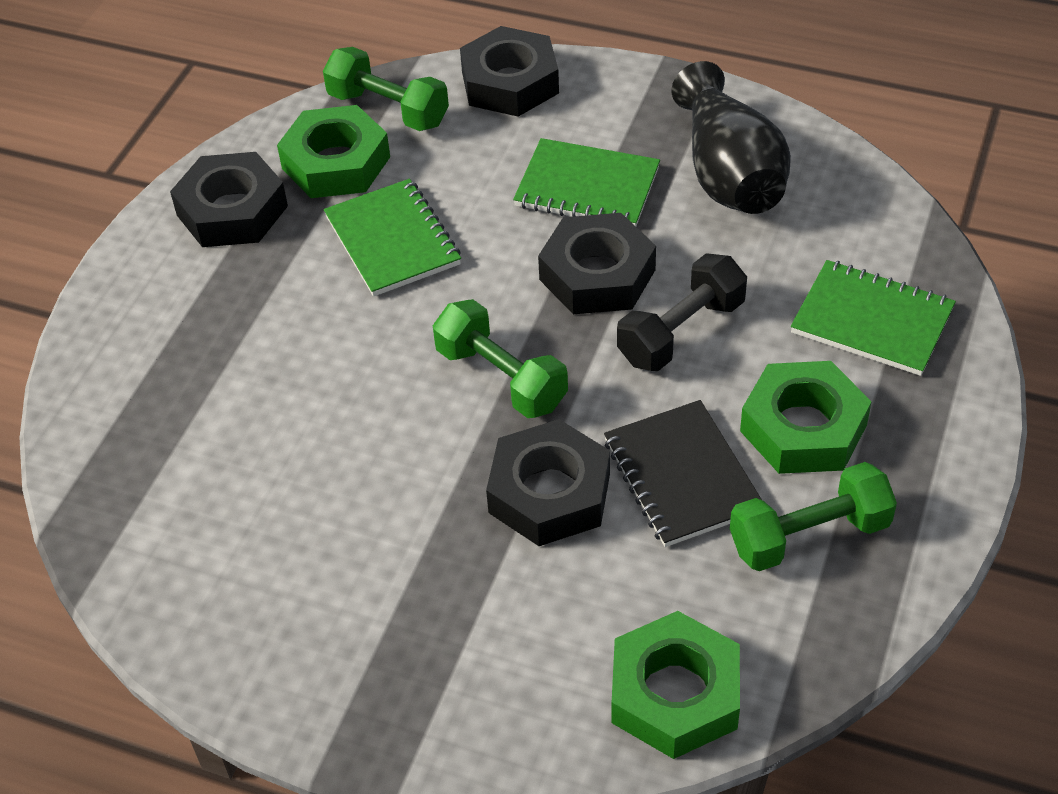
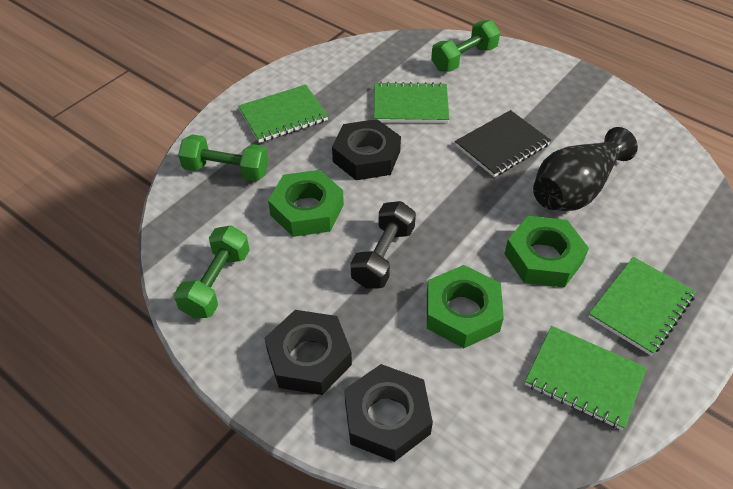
black nut: 4 -> 3
green notebook: 3 -> 4

